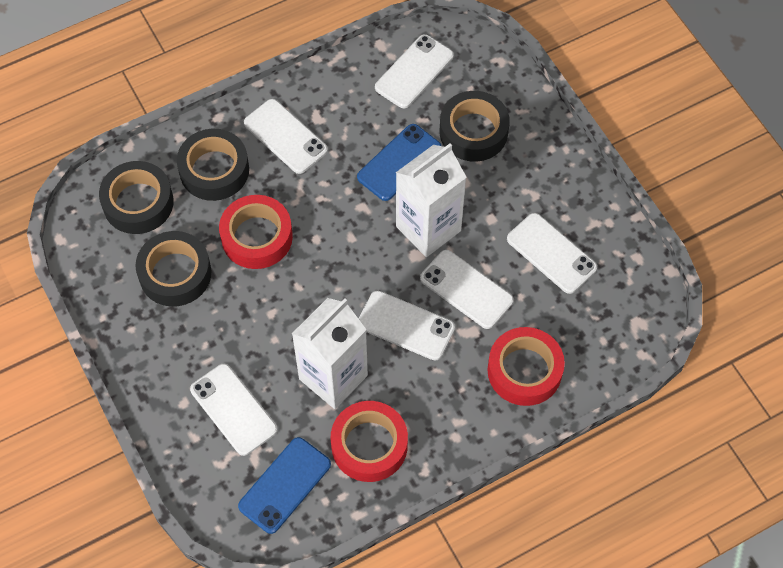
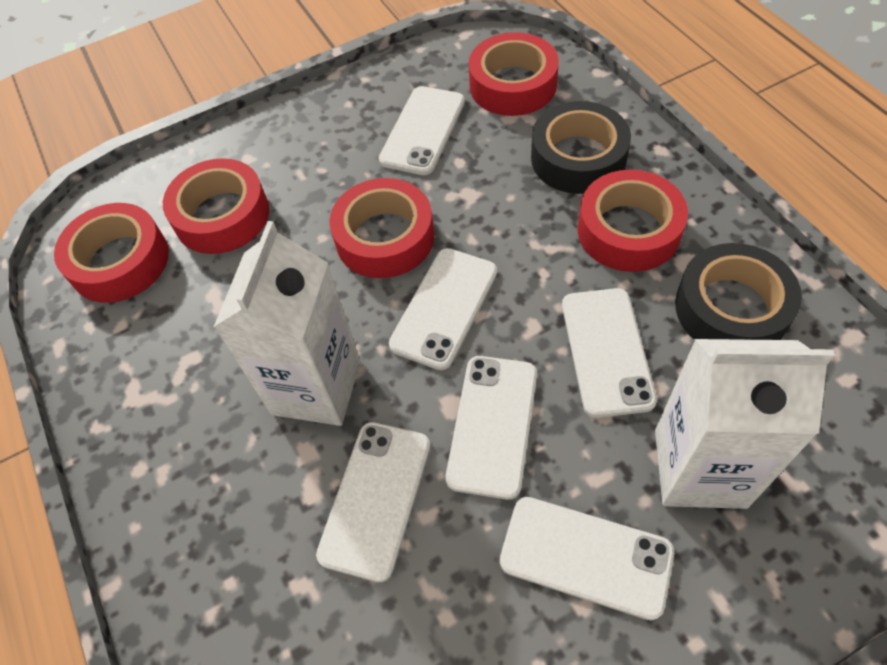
black tape: 4 -> 2
blue phone: 2 -> 0
red tape: 3 -> 5

